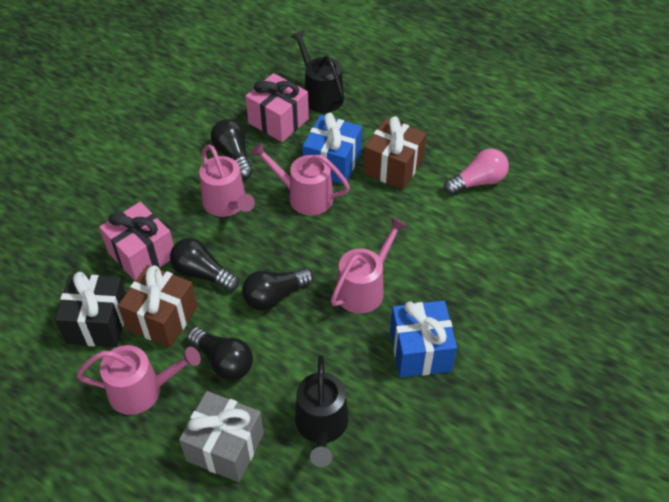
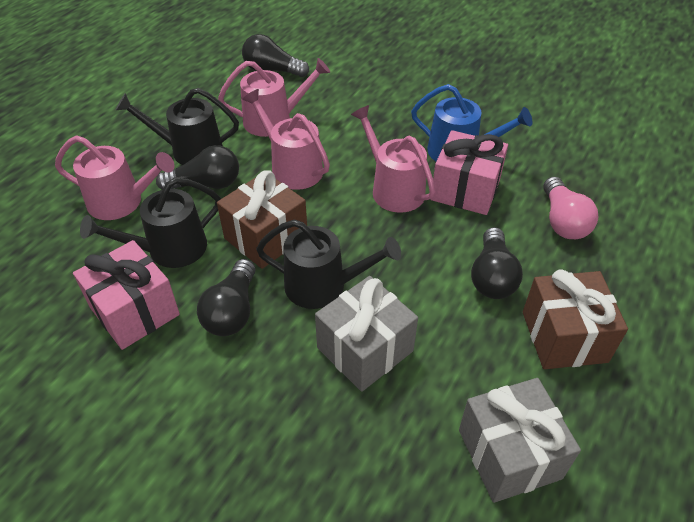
black gift: 1 -> 0
black watering can: 2 -> 3
blue gift: 2 -> 0
blue watering can: 0 -> 1
grey gift: 1 -> 2

